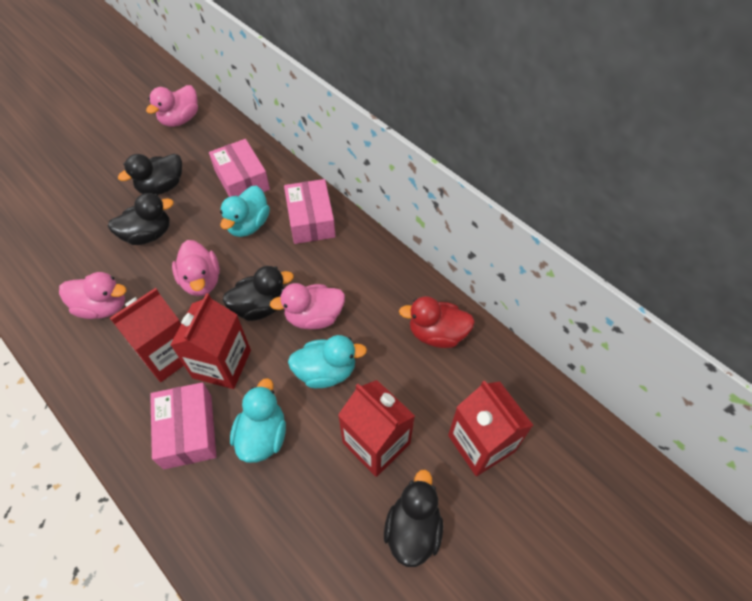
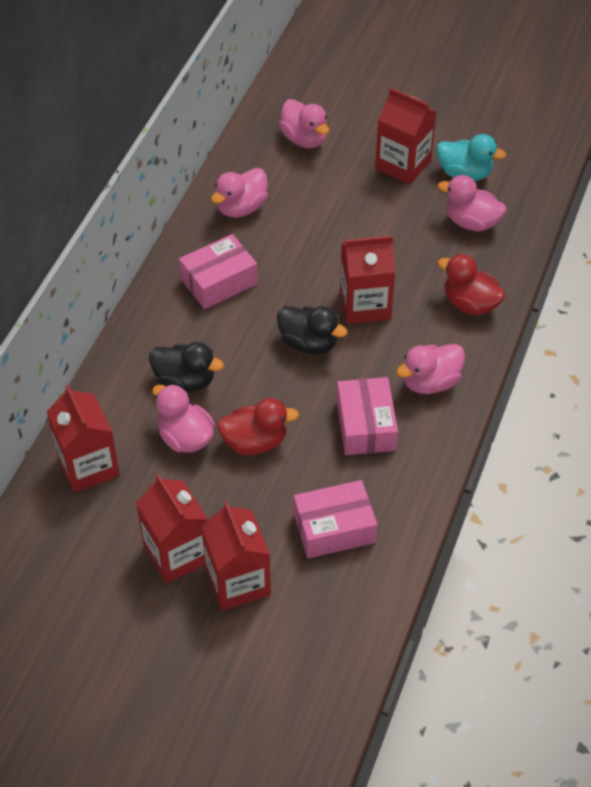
black duck: 4 -> 2
pink duck: 4 -> 5
red carton: 4 -> 5
red duck: 1 -> 2
turquoise duck: 3 -> 1

